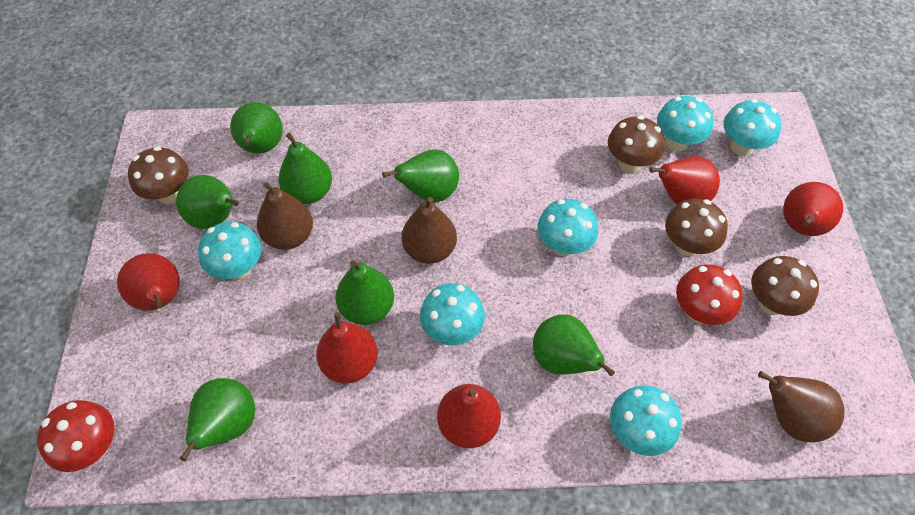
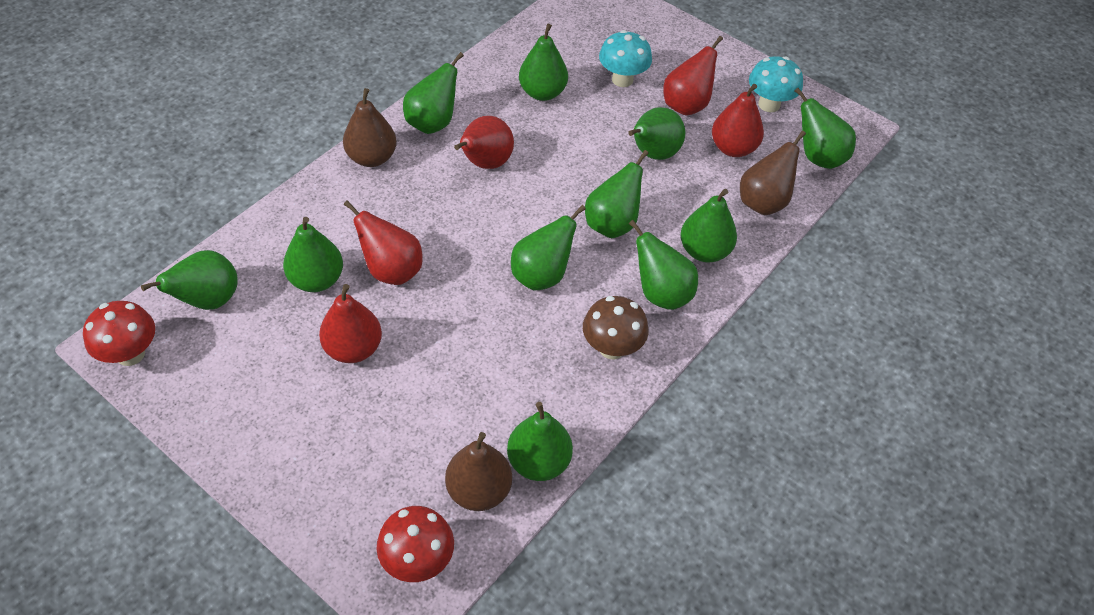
brown mushroom: 4 -> 1
green pear: 7 -> 11
turquoise mushroom: 6 -> 2

